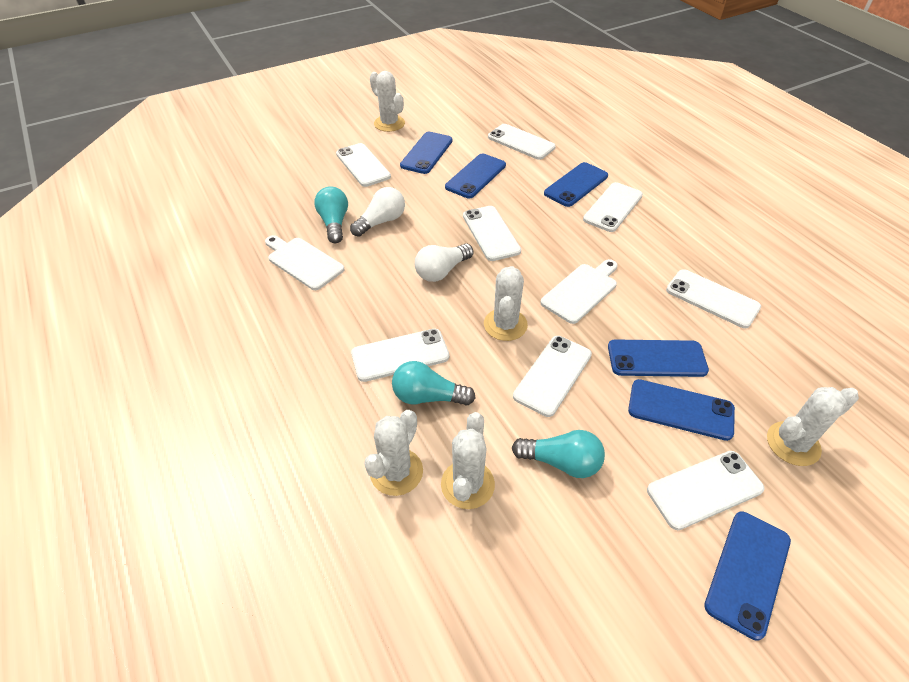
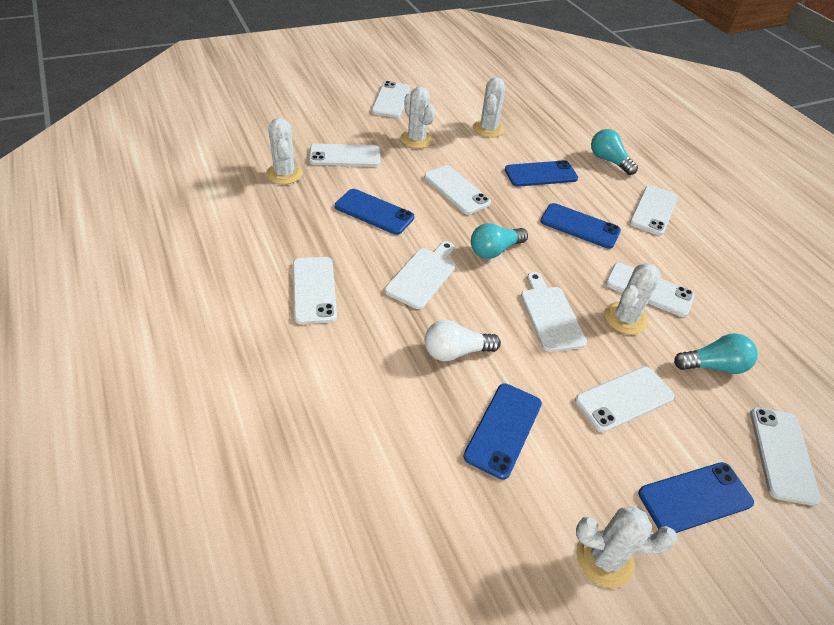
blue phone: 6 -> 5
white light bulb: 2 -> 1

